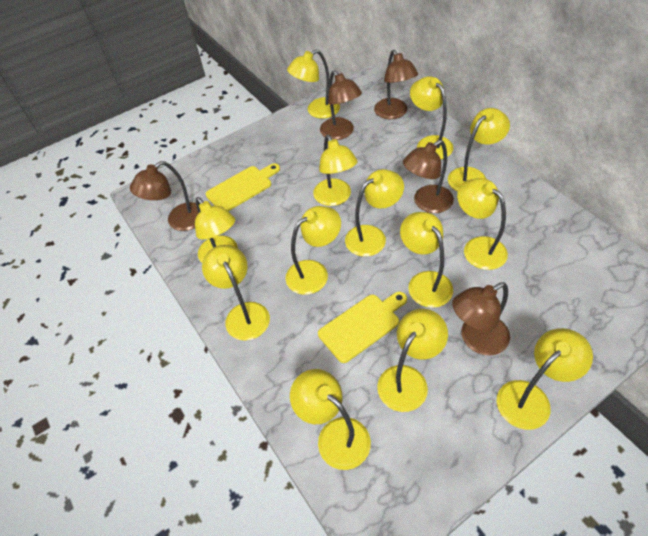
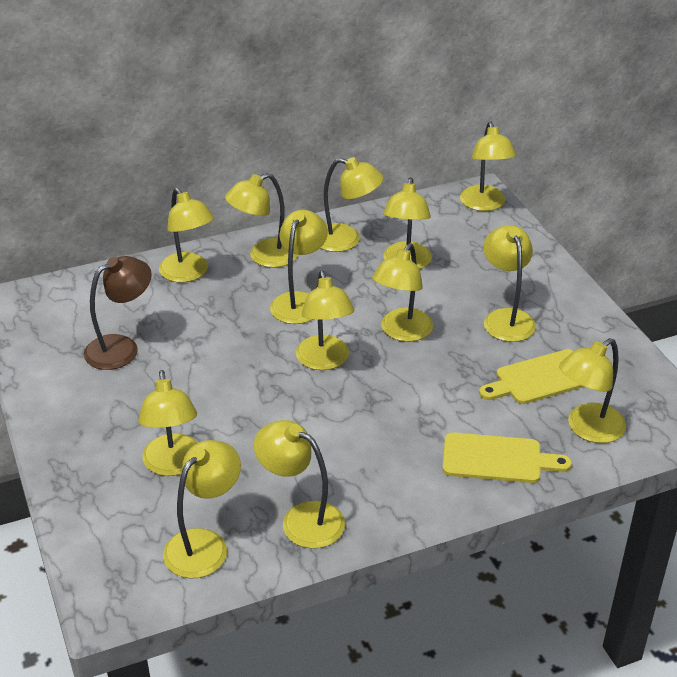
brown lamp: 5 -> 1

